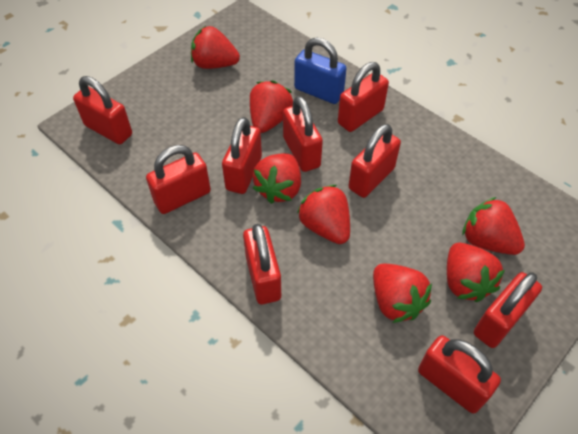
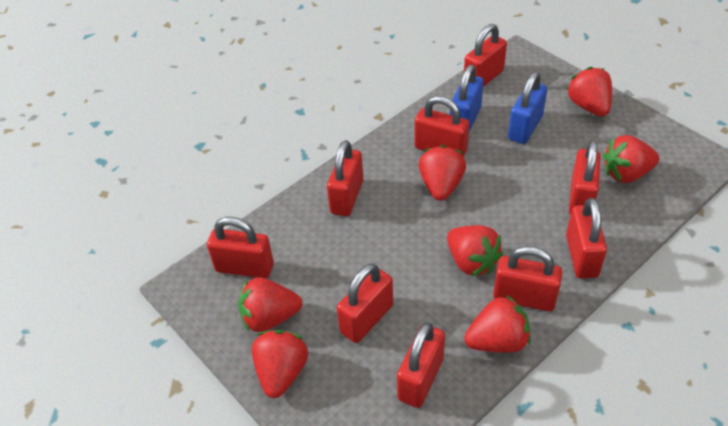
blue padlock: 1 -> 2

